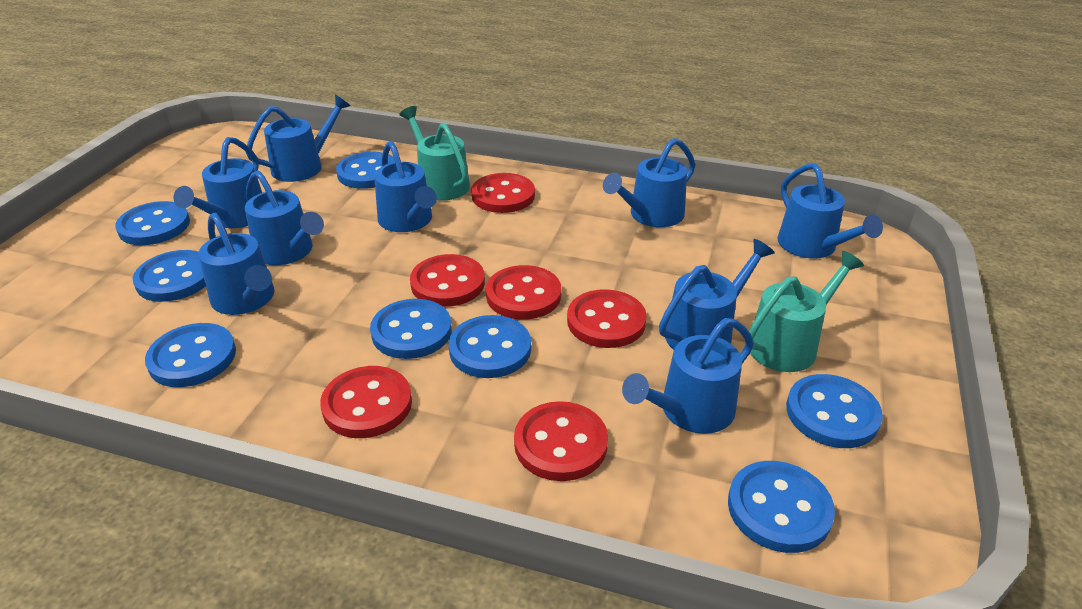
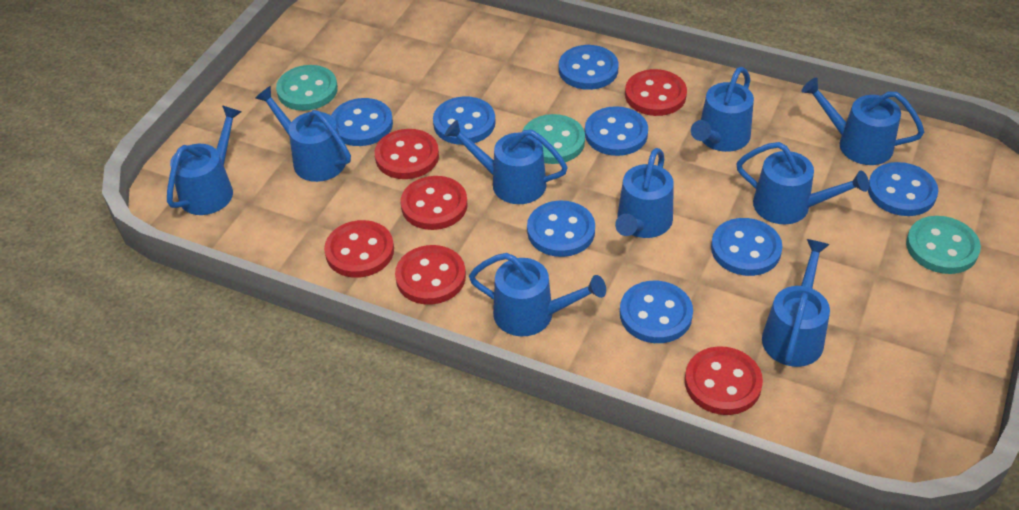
turquoise button: 0 -> 3
turquoise watering can: 2 -> 0

